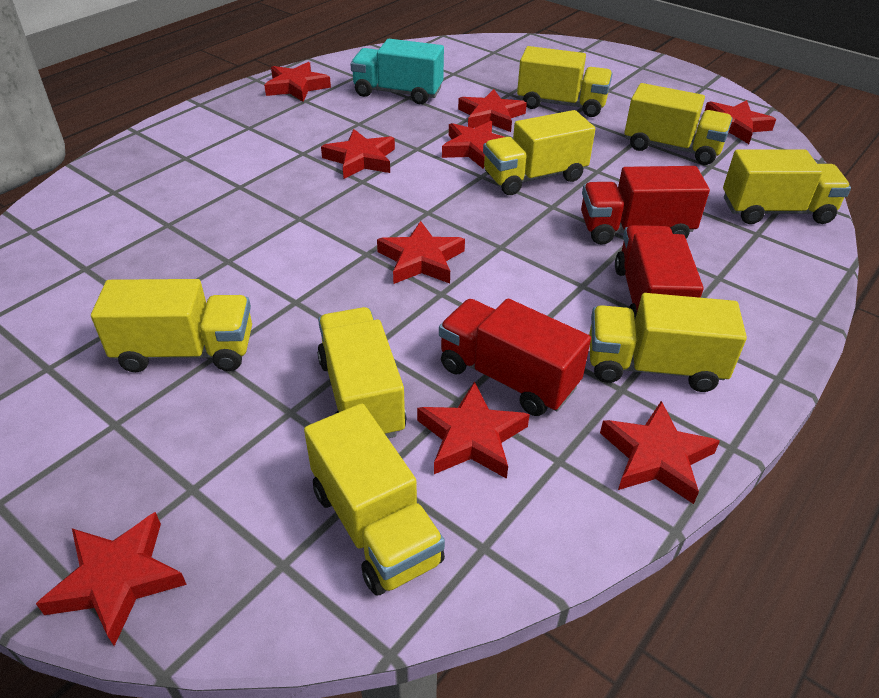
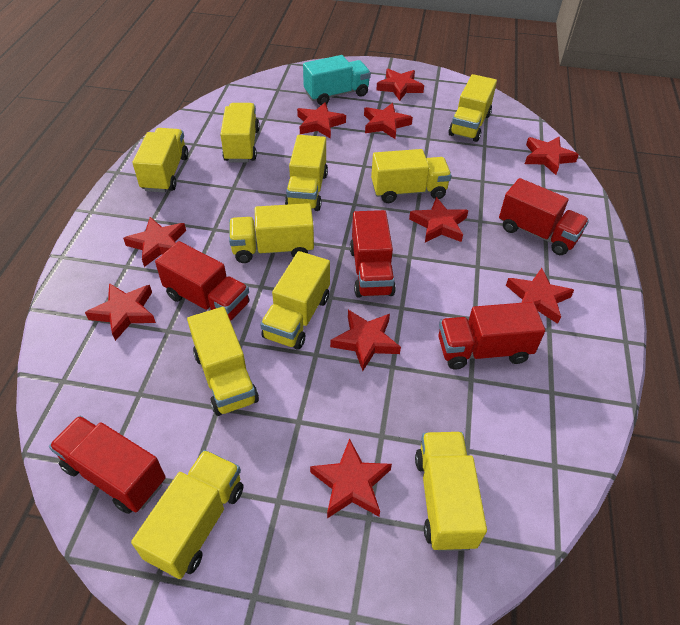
red star: 9 -> 10
red truck: 3 -> 5
yellow truck: 8 -> 10

